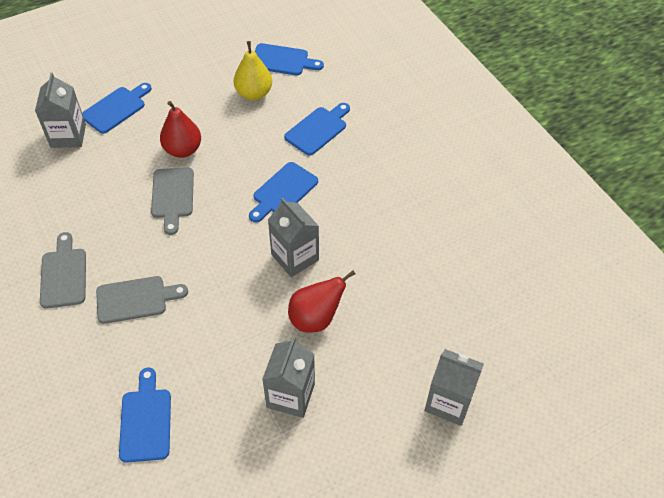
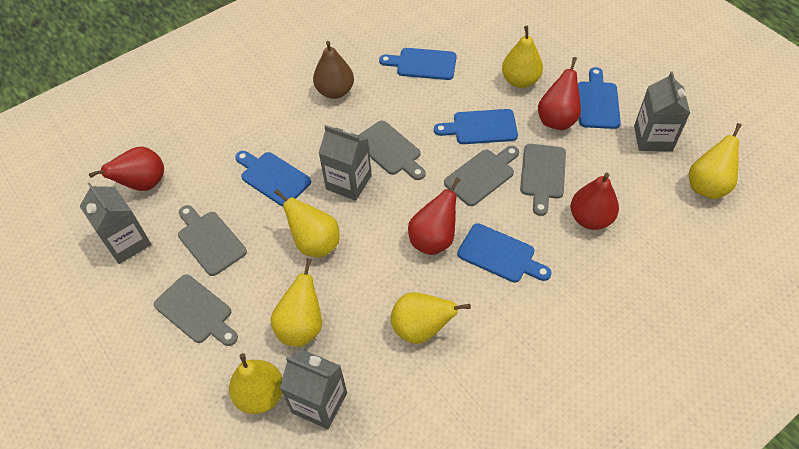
brown pear: 0 -> 1
grey cutting board: 3 -> 5
red pear: 2 -> 4
yellow pear: 1 -> 6

